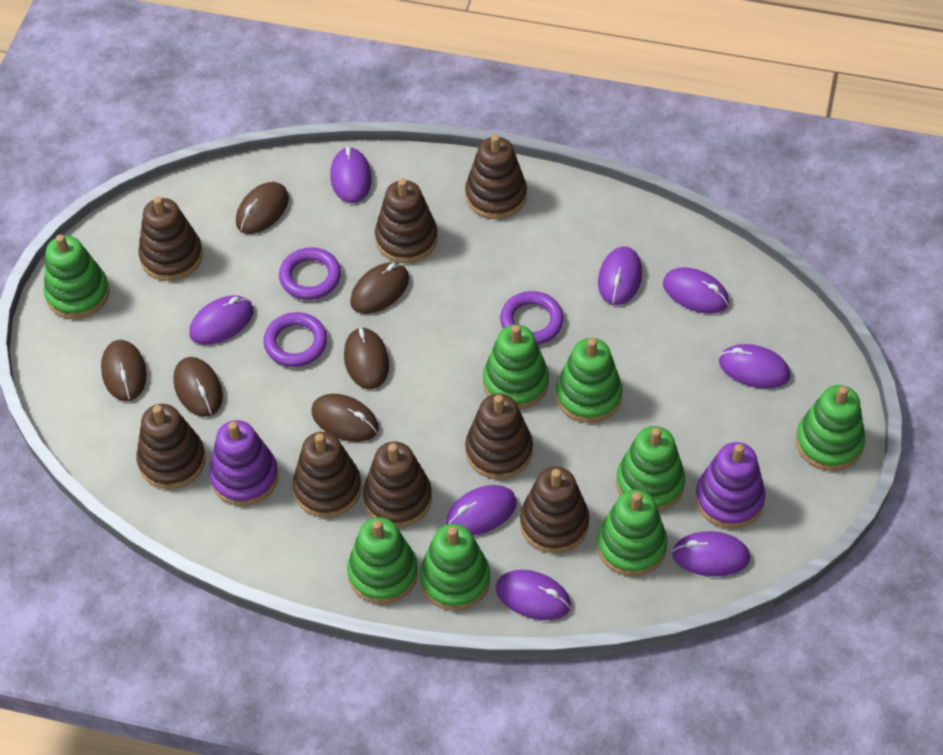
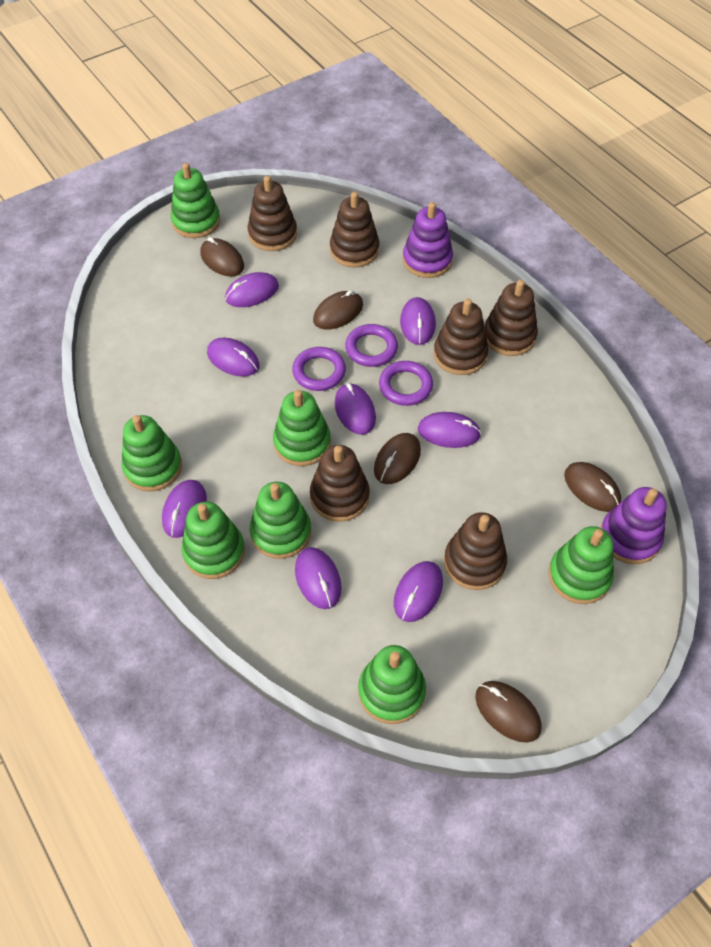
brown mouse: 6 -> 5
brown stacking toy: 8 -> 6
green stacking toy: 8 -> 7

